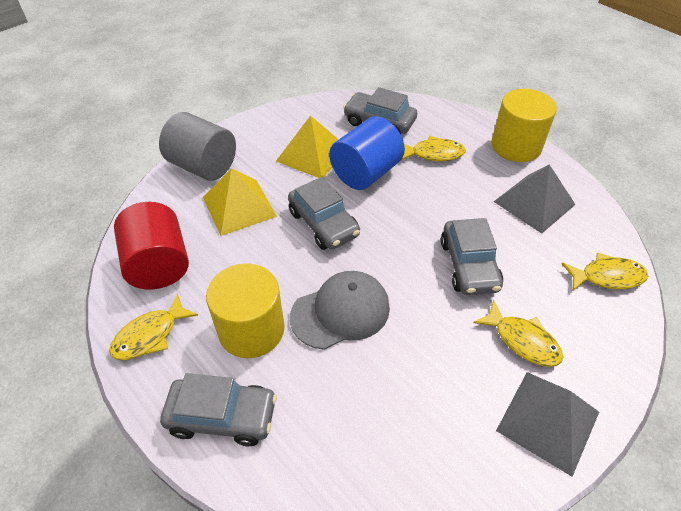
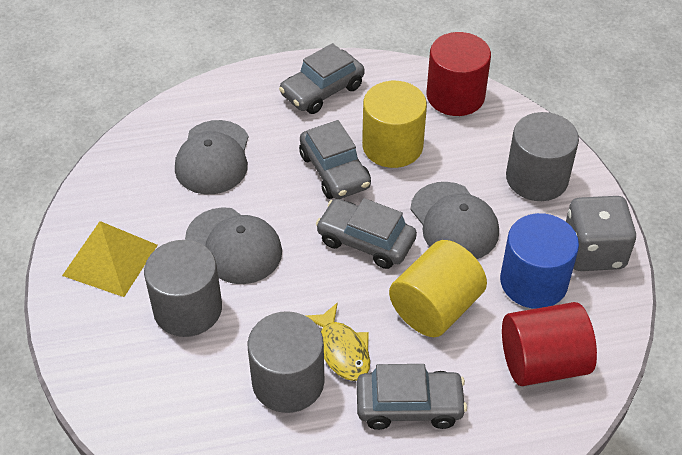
grey cap: 1 -> 3
grey cylinder: 1 -> 3
grey dice: 0 -> 1
grey pyramid: 2 -> 0
red cylinder: 1 -> 2
yellow fish: 4 -> 1
yellow pyramid: 2 -> 1

